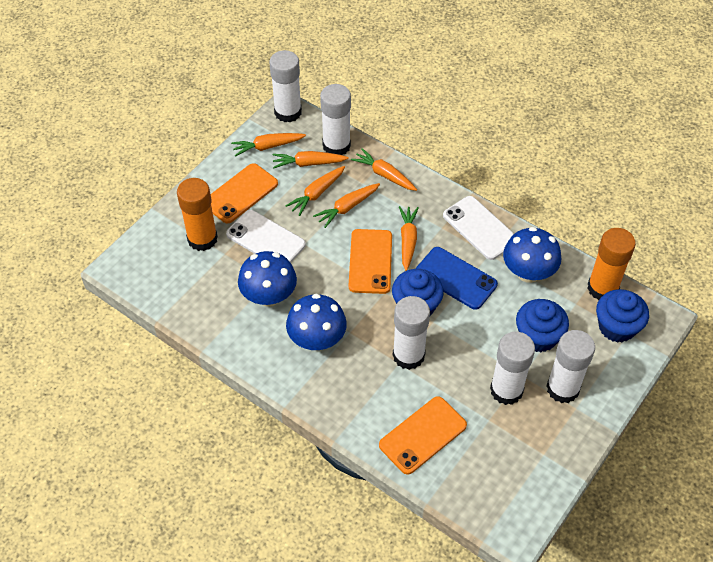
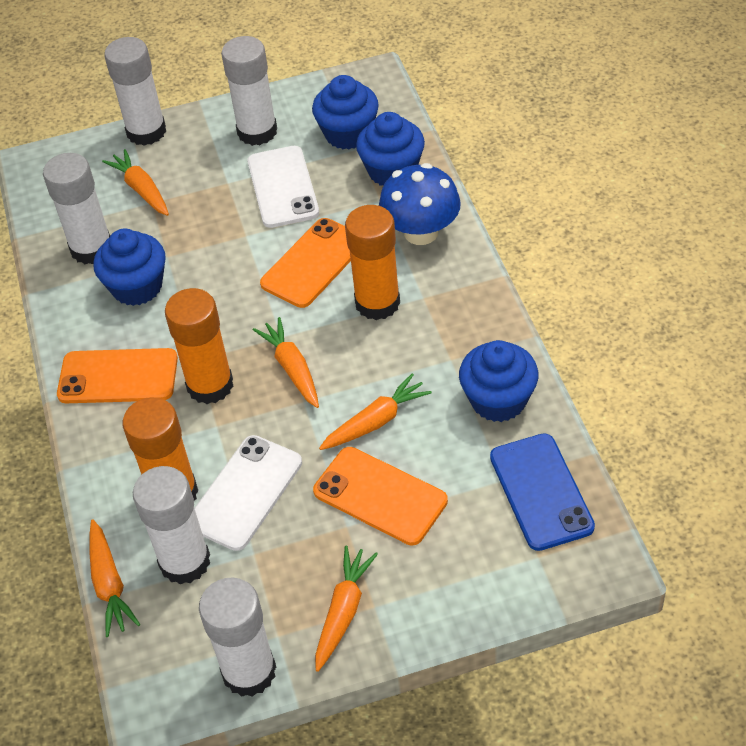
blue cupcake: 3 -> 4
blue mushroom: 3 -> 1
orange carrot: 6 -> 5
orange glue stick: 2 -> 3

